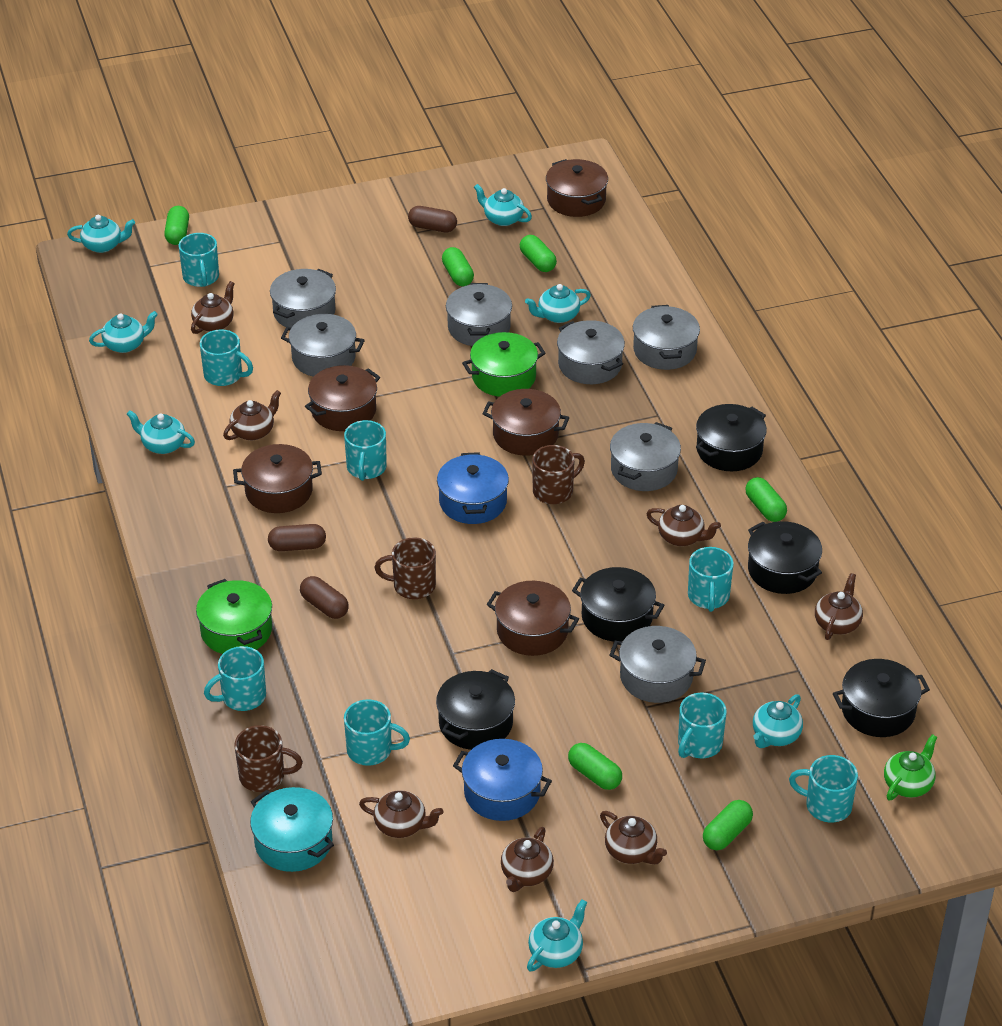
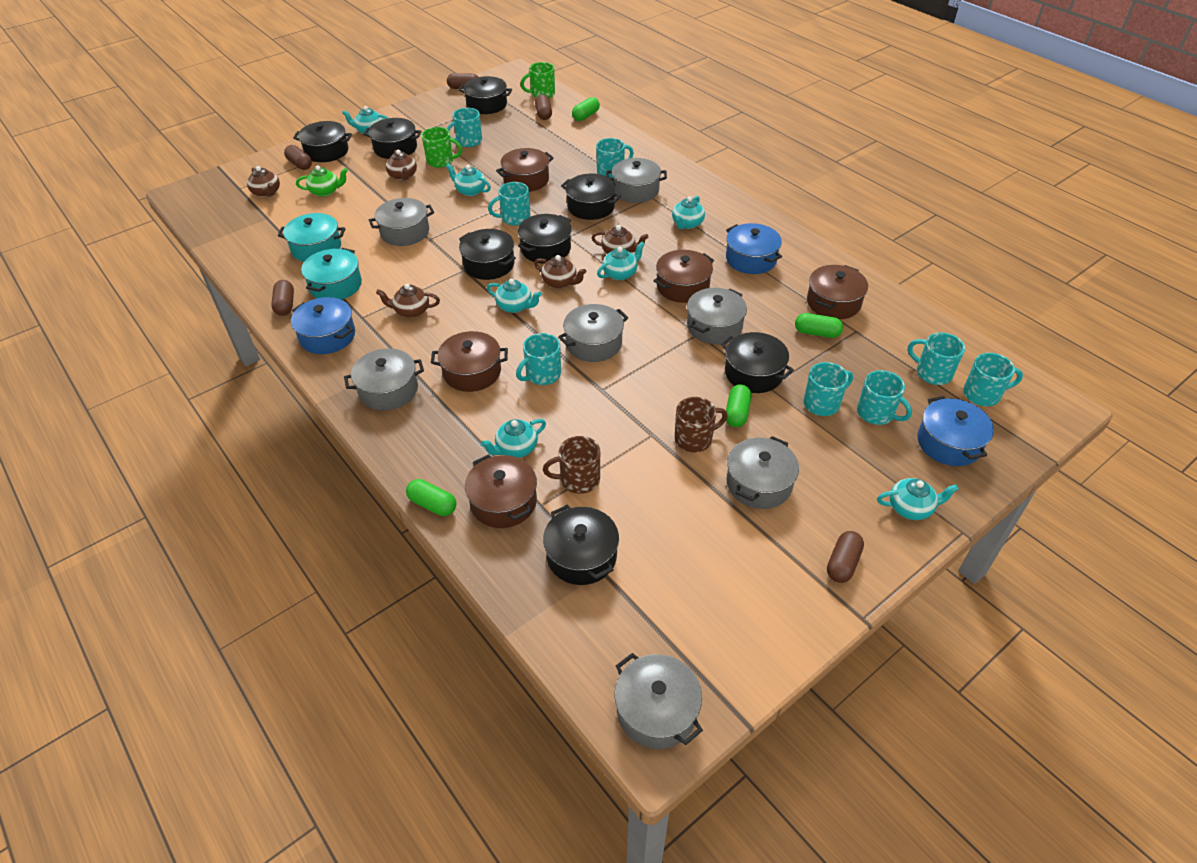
black pot: 5 -> 8
blue pot: 2 -> 3
brown capsule: 3 -> 5
brown mug: 3 -> 2
brown teapot: 7 -> 5
green capsule: 6 -> 4
green mug: 0 -> 2
green pot: 2 -> 0
turquoise pot: 1 -> 2

